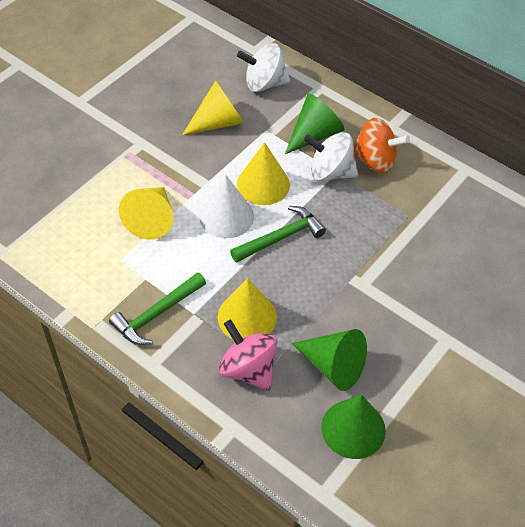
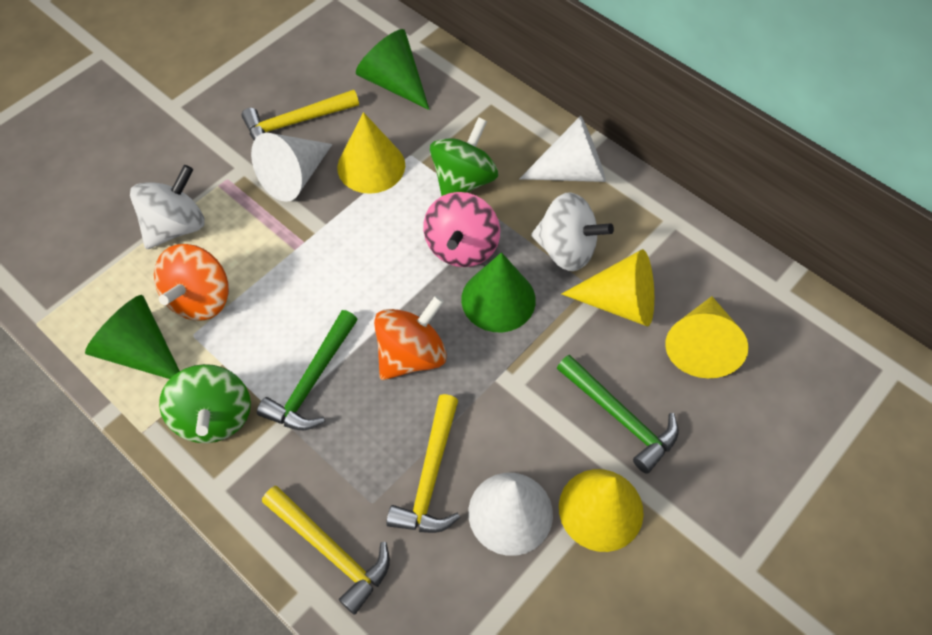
green spinning top: 0 -> 2
orange spinning top: 1 -> 2
white cone: 1 -> 3
yellow hammer: 0 -> 3

